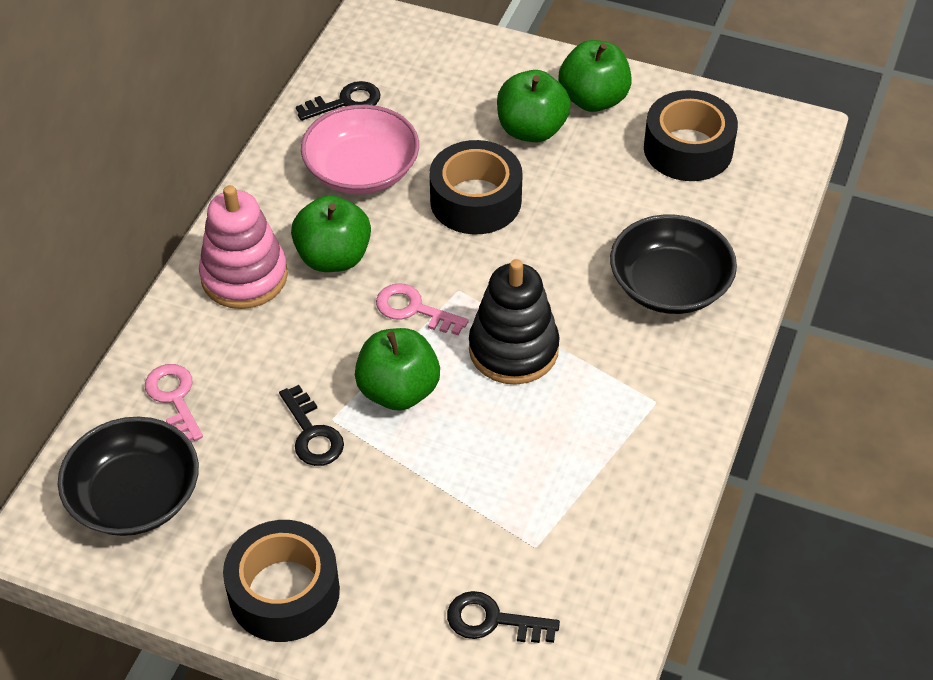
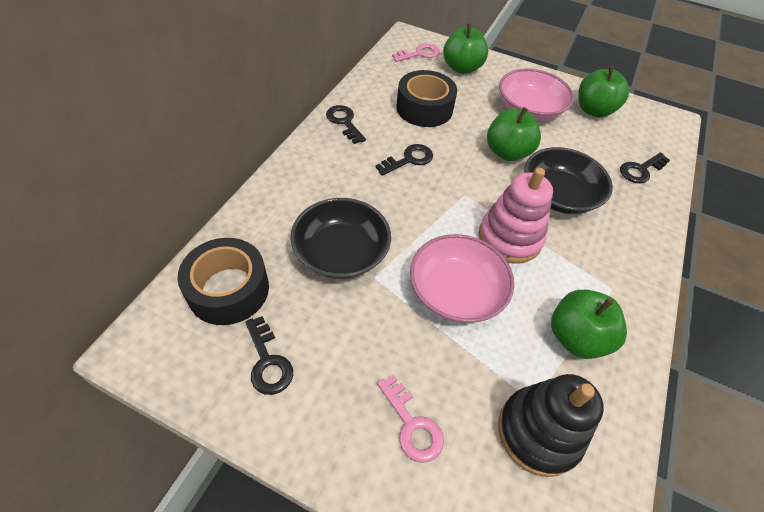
black key: 3 -> 4
black tape: 3 -> 2
pink bowl: 1 -> 2

